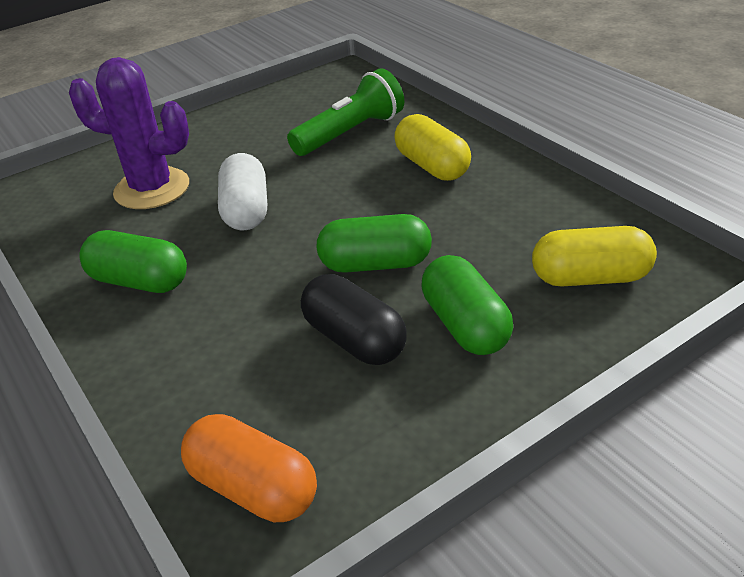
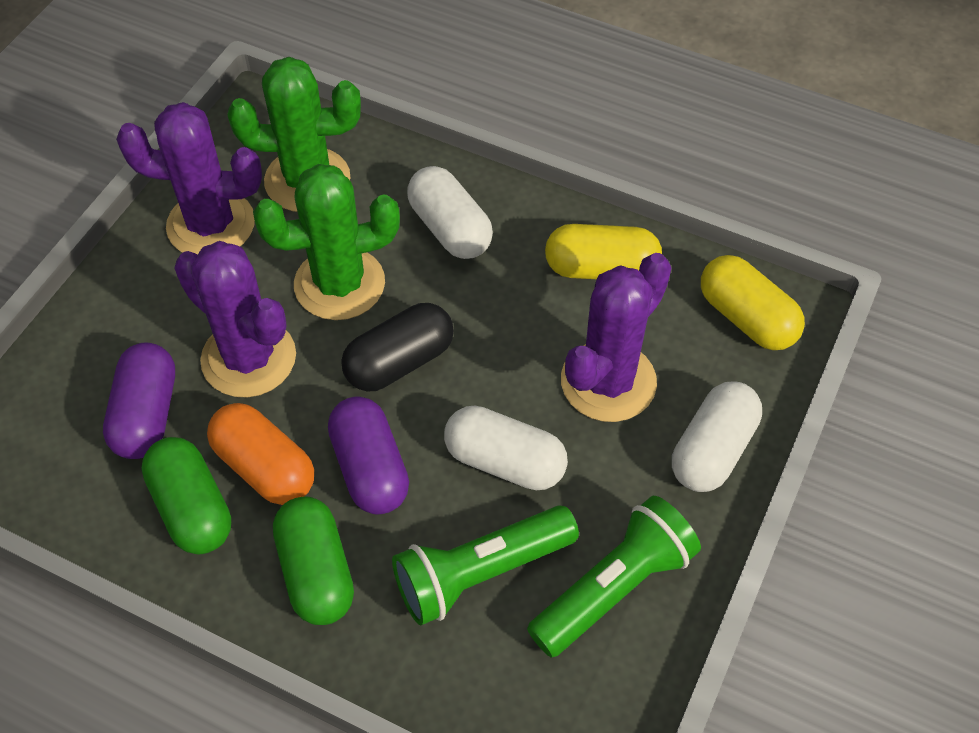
green cactus: 0 -> 2
green capsule: 3 -> 2
green flashlight: 1 -> 2
purple cactus: 1 -> 3
purple capsule: 0 -> 2
white capsule: 1 -> 3

